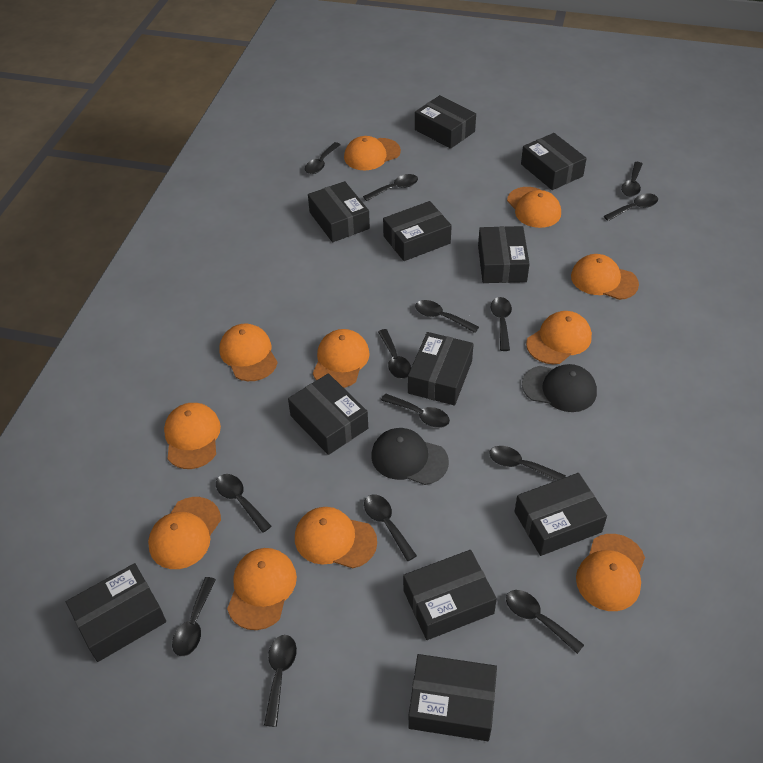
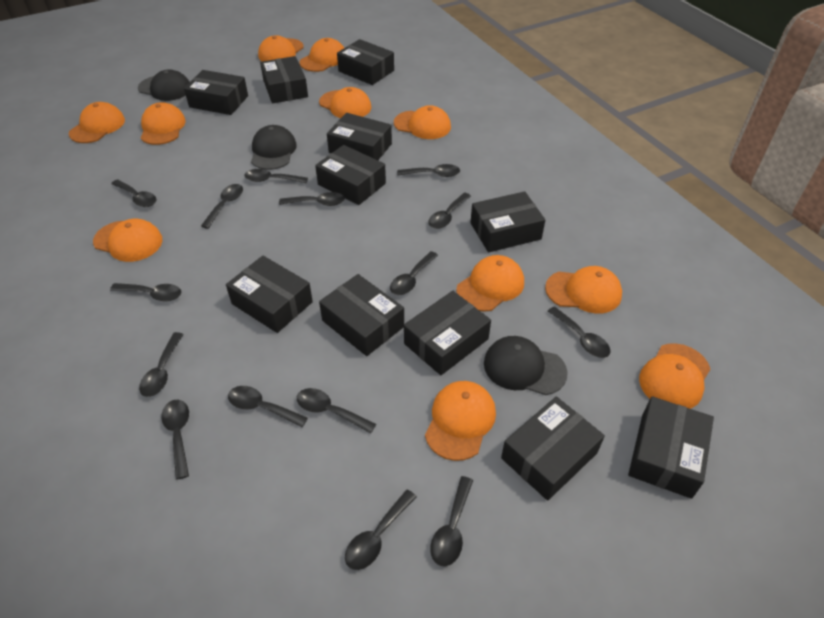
black cap: 2 -> 3
black spoon: 14 -> 15

